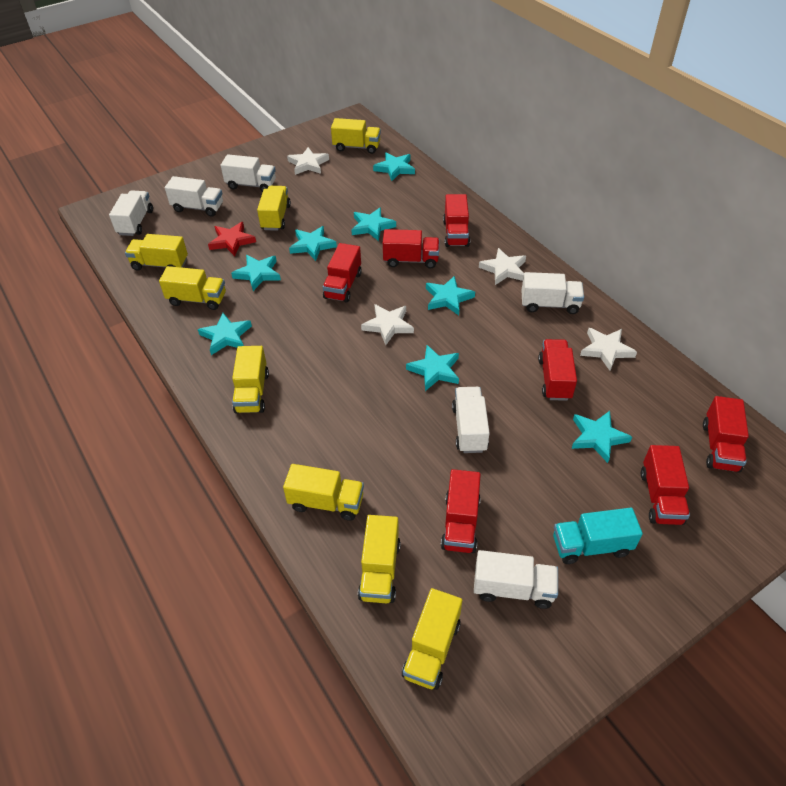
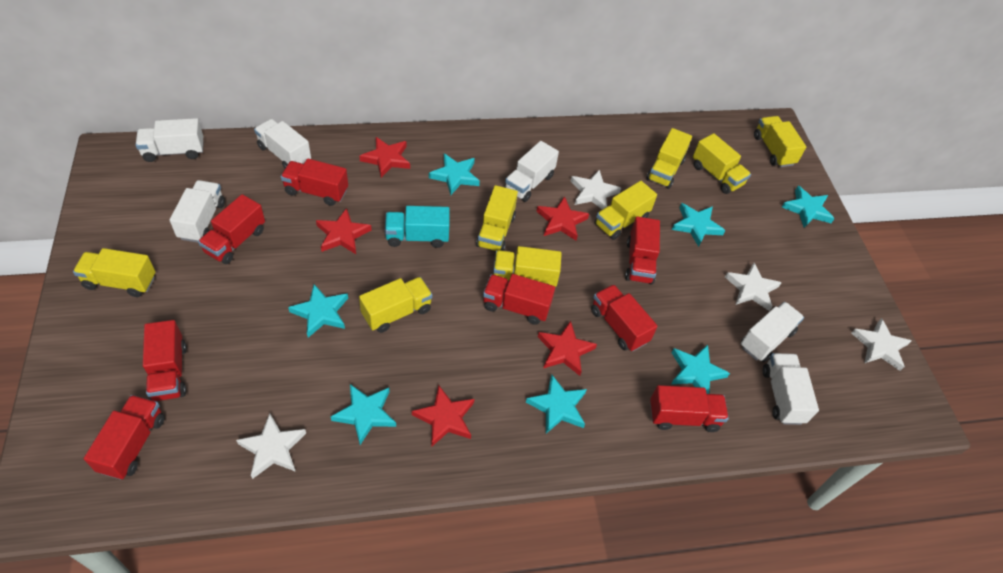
red star: 1 -> 5
red truck: 7 -> 8
turquoise star: 8 -> 7

